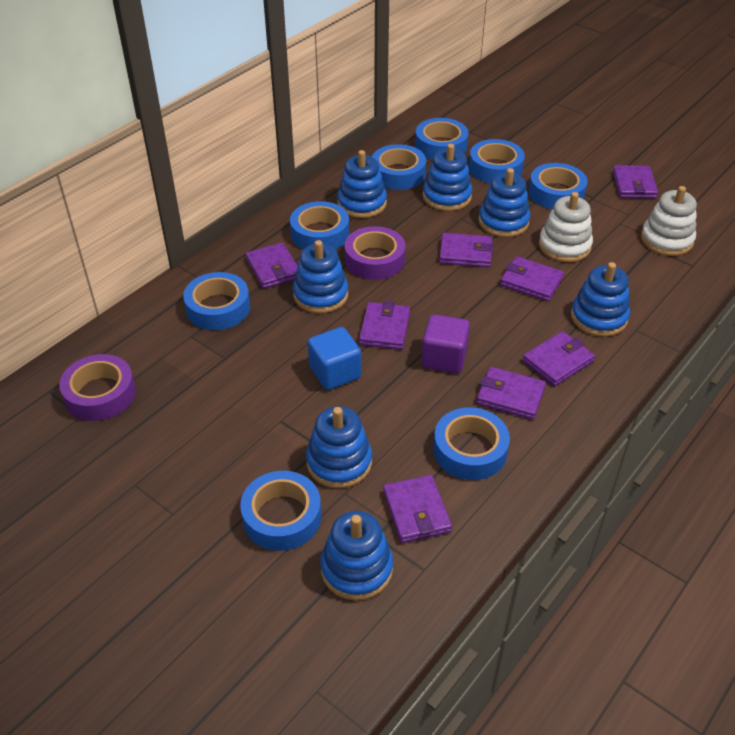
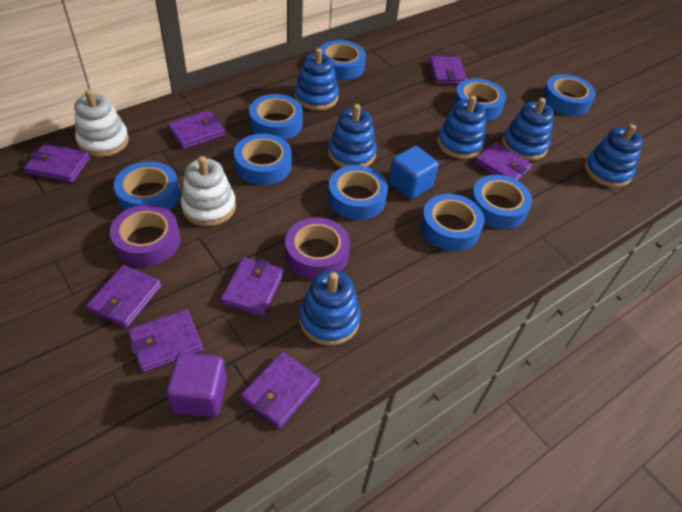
blue stacking toy: 7 -> 6
blue tape: 8 -> 9

